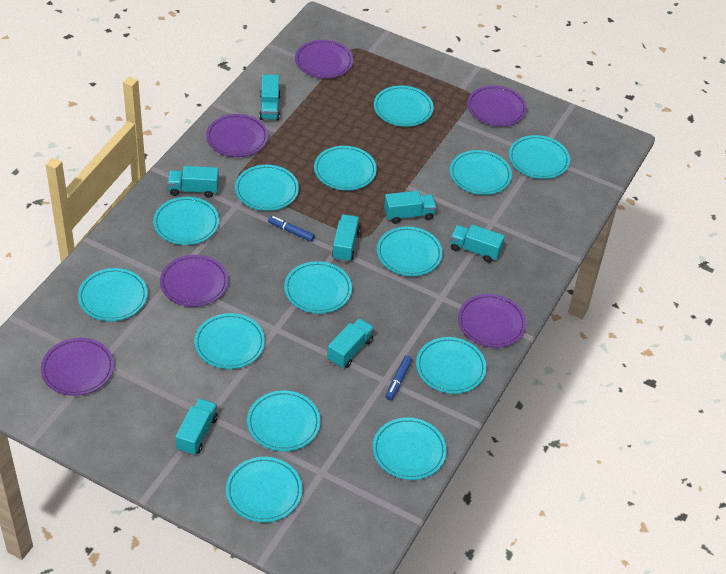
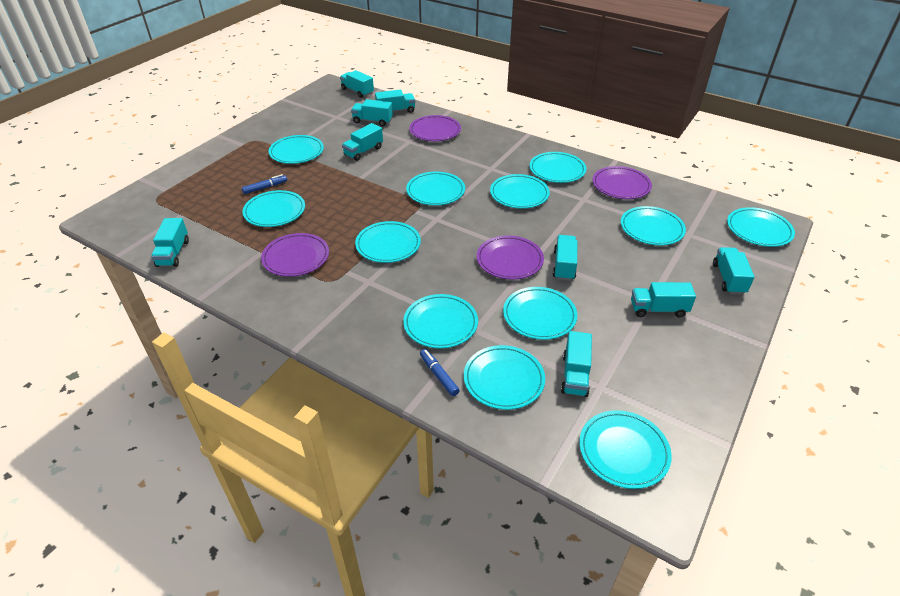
purple plate: 6 -> 4
turquoise plate: 14 -> 12
turquoise truck: 7 -> 9

